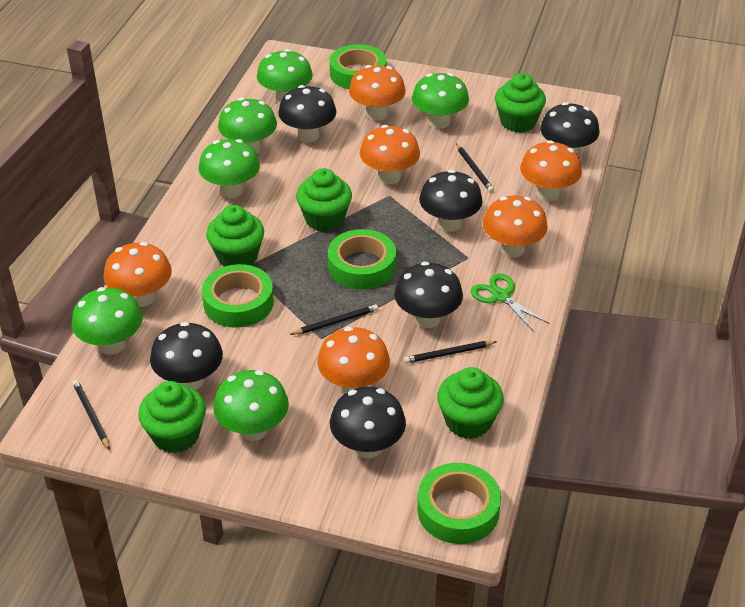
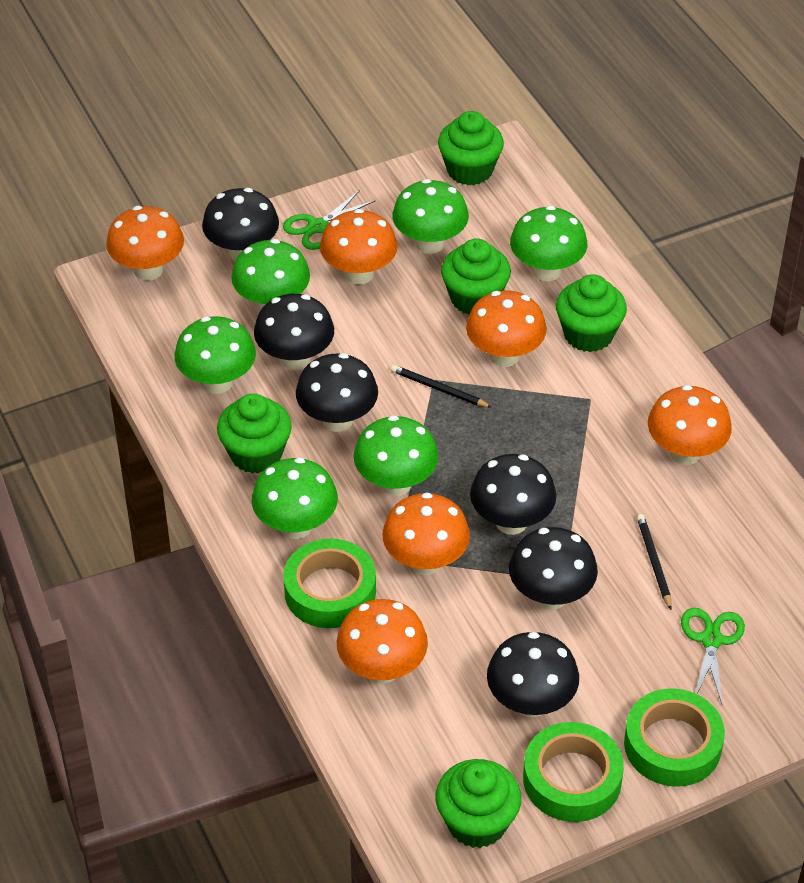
black pencil: 4 -> 2
green scissors: 1 -> 2
green tape: 4 -> 3

